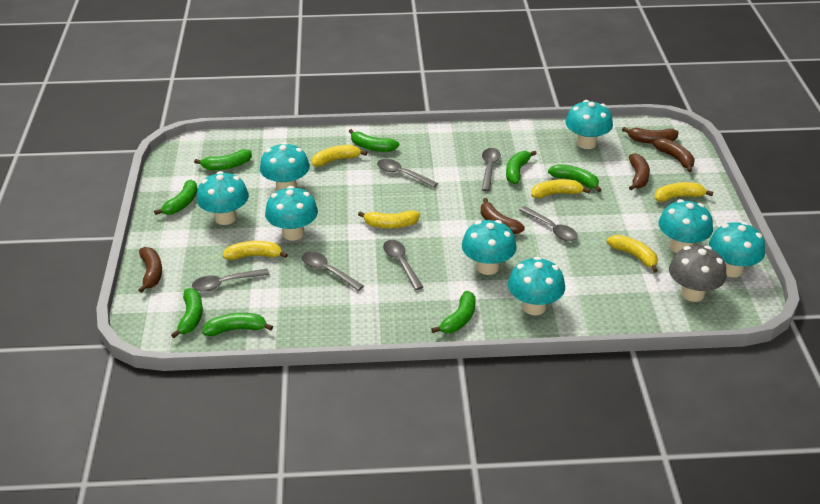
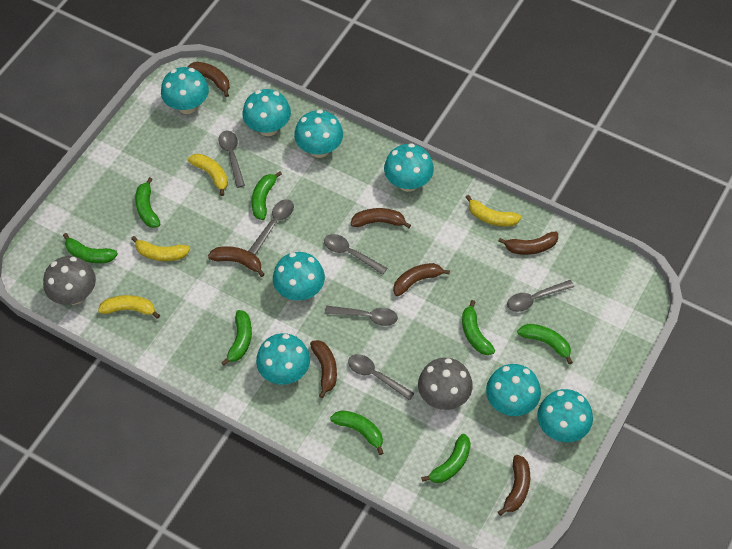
brown banana: 5 -> 7
grey mushroom: 1 -> 2
yellow banana: 6 -> 4

